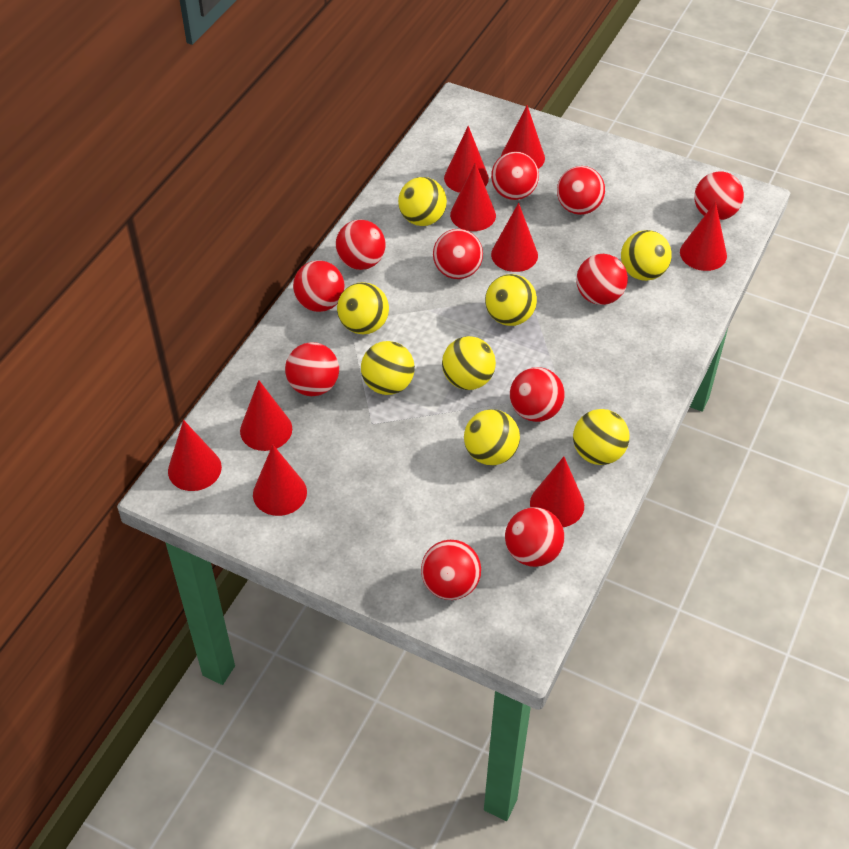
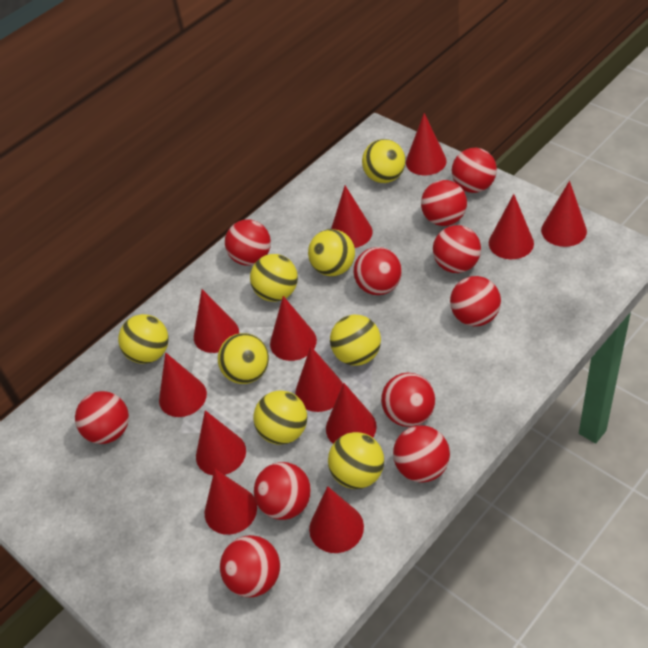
red cone: 9 -> 12

